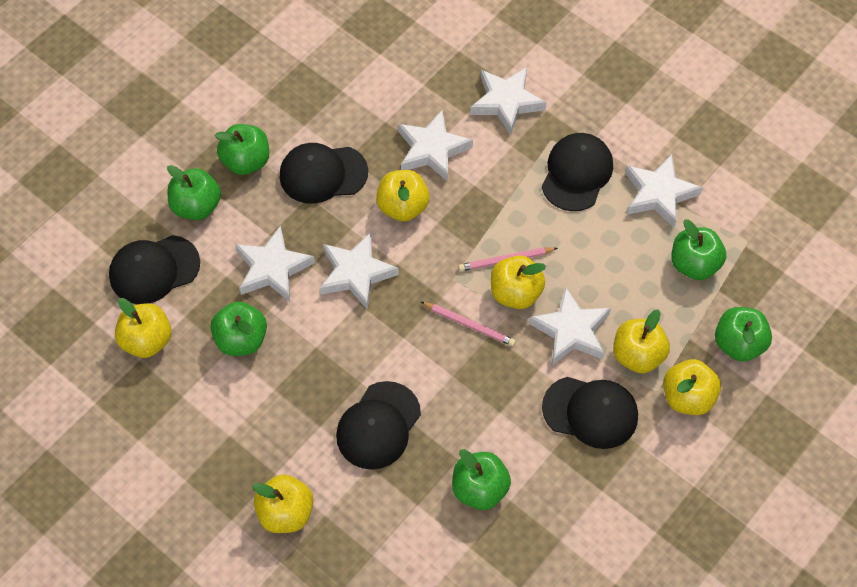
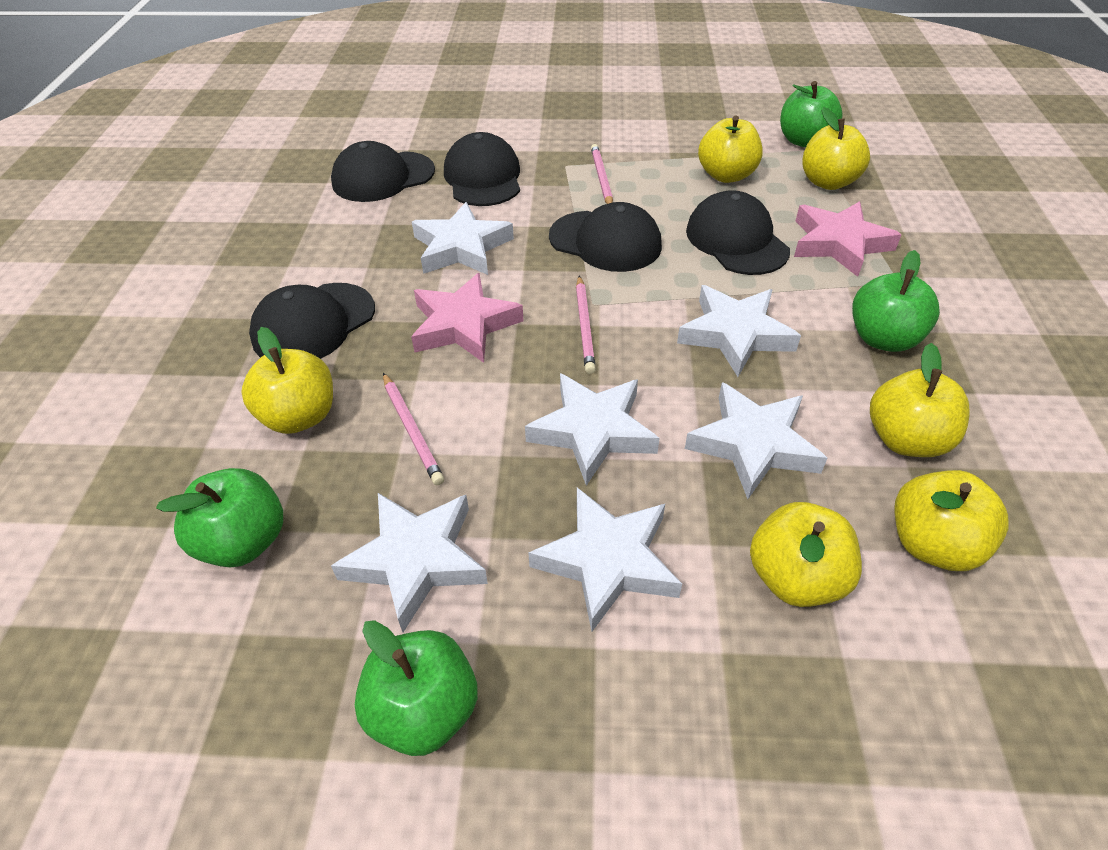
green apple: 6 -> 4
pink pencil: 2 -> 3
pink star: 0 -> 2

